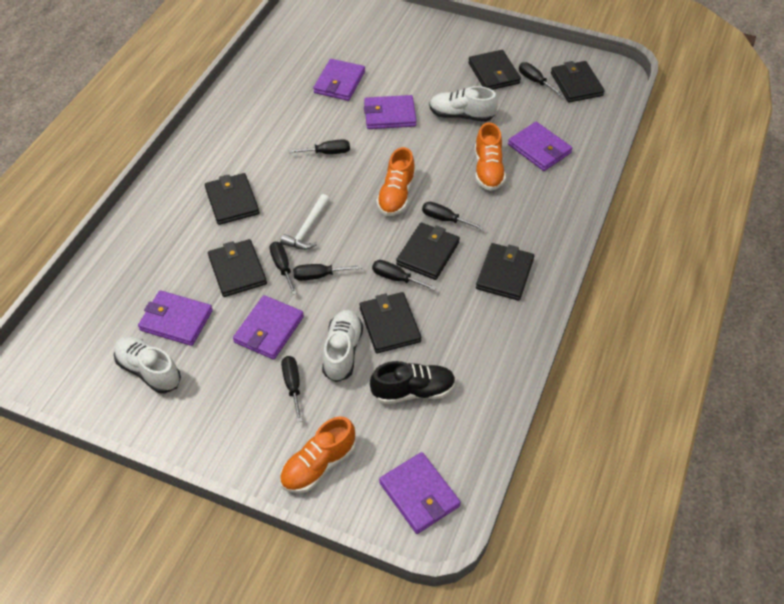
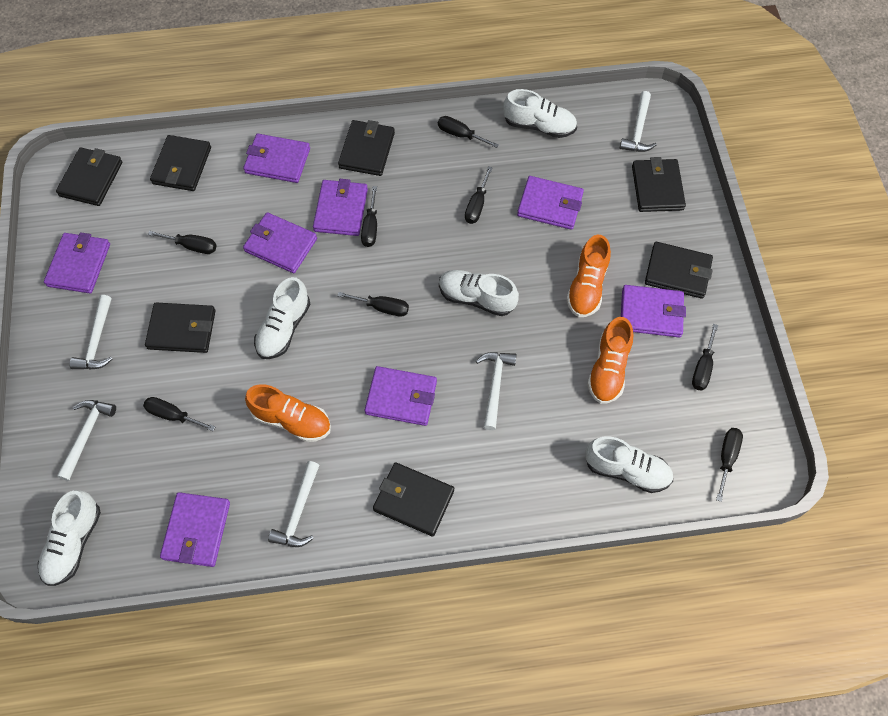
black screwdriver: 7 -> 8
black shoe: 1 -> 0
purple wallet: 6 -> 8
white hammer: 1 -> 5
white shoe: 3 -> 5

